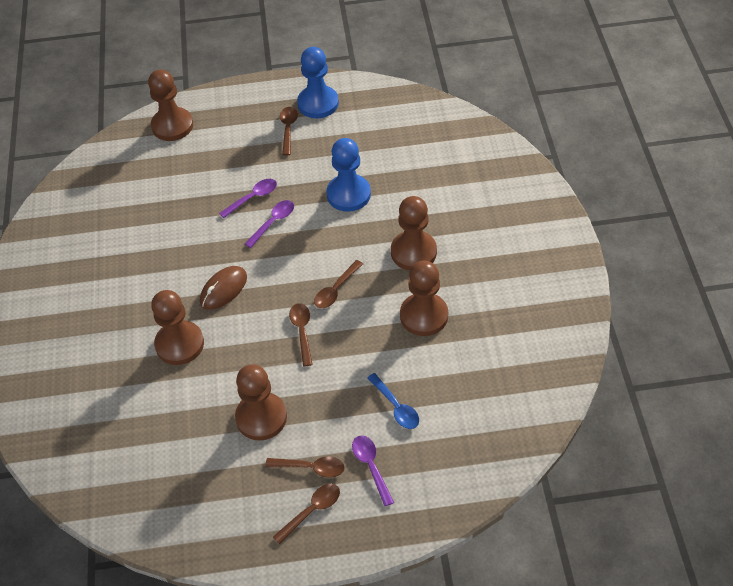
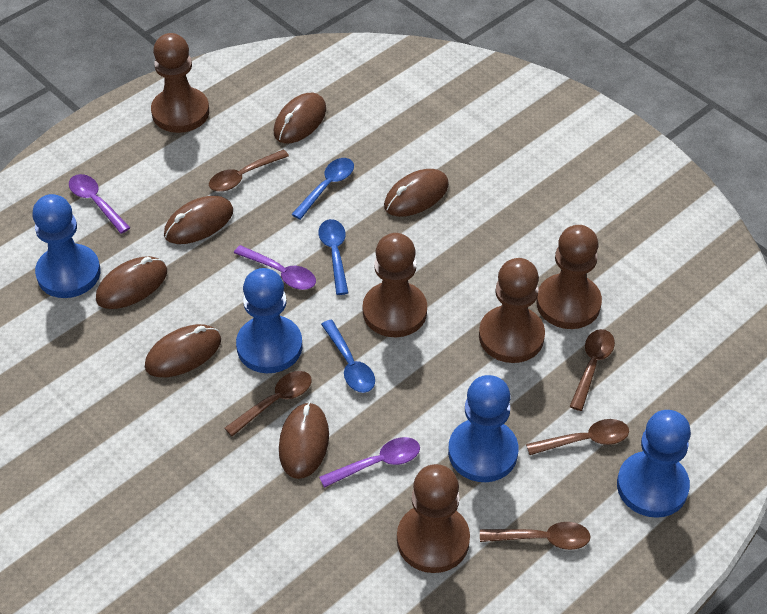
blue pawn: 2 -> 4
blue spoon: 1 -> 3
brown mouse: 1 -> 6

